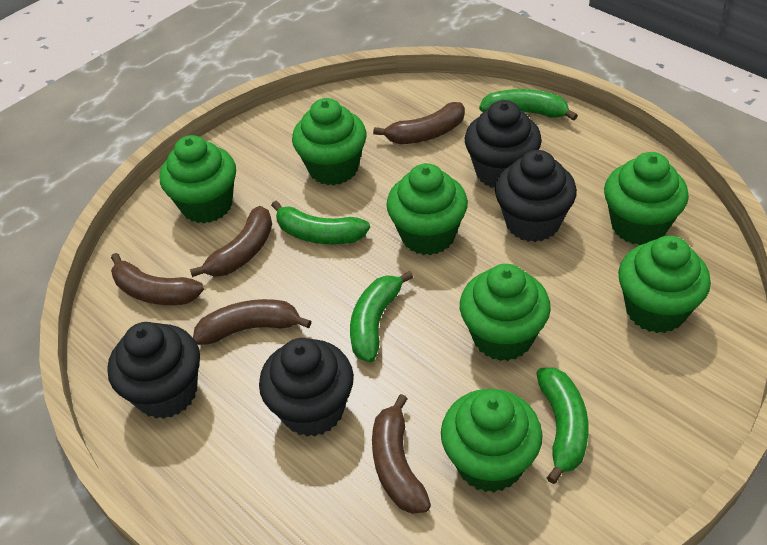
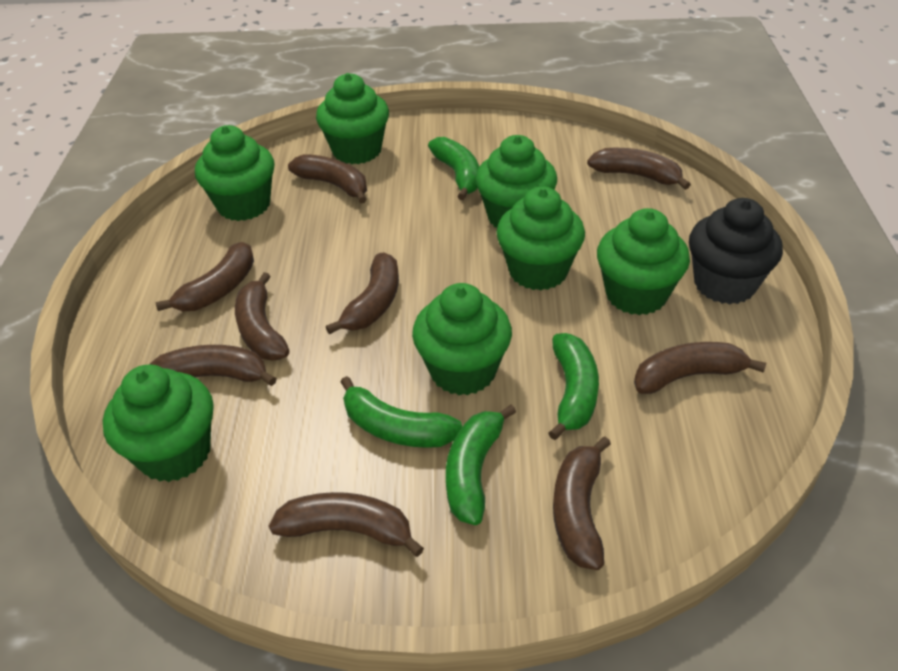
black cupcake: 4 -> 1
brown banana: 5 -> 9

